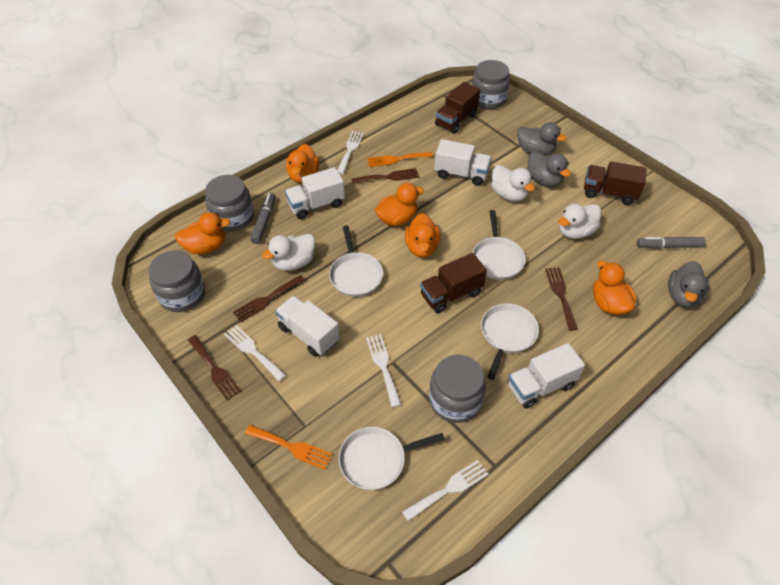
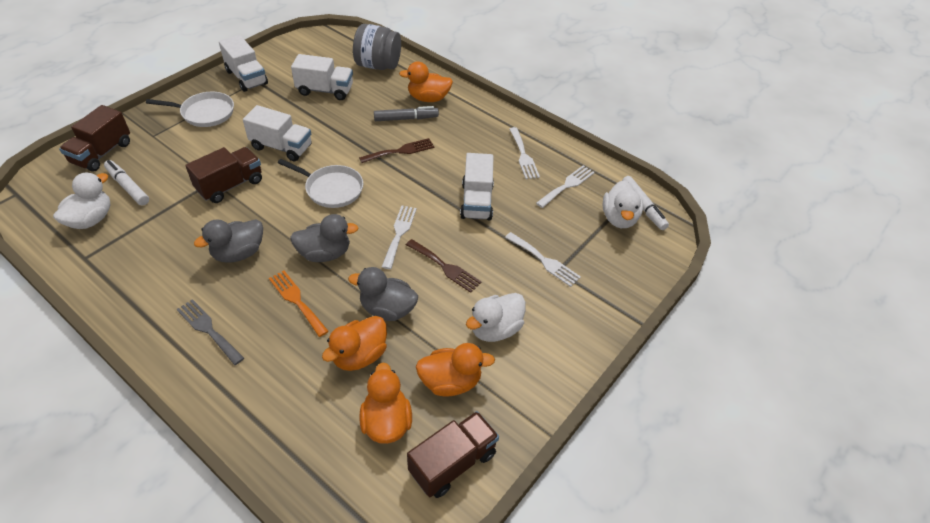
brown fork: 4 -> 2
grey fork: 0 -> 1
grey jar: 4 -> 1
grey marker: 2 -> 1
orange duck: 5 -> 4
orange fork: 2 -> 1
white marker: 0 -> 2
white pan: 4 -> 2

